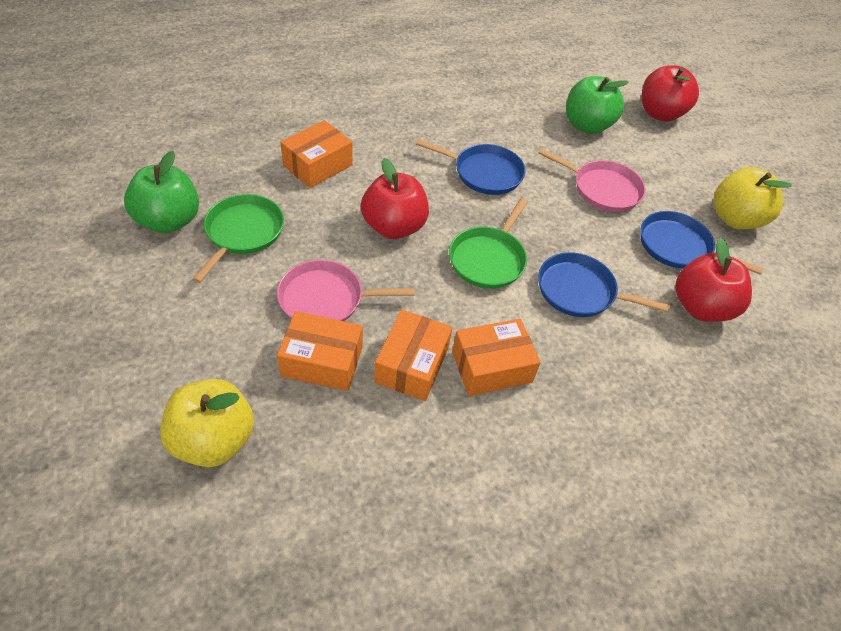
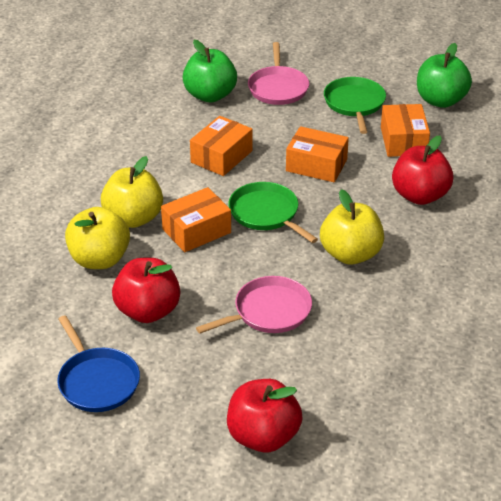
blue pan: 3 -> 1
yellow apple: 2 -> 3

